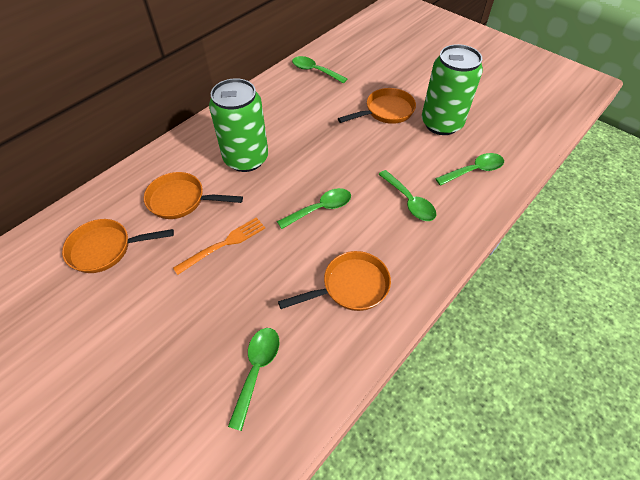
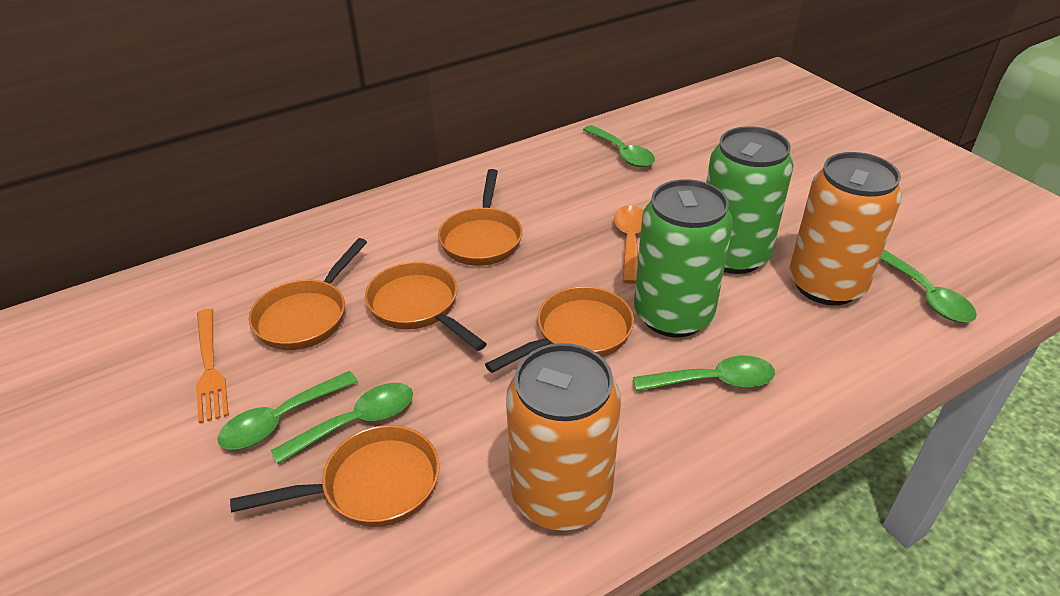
orange can: 0 -> 2
orange pan: 4 -> 5
orange spoon: 0 -> 1

